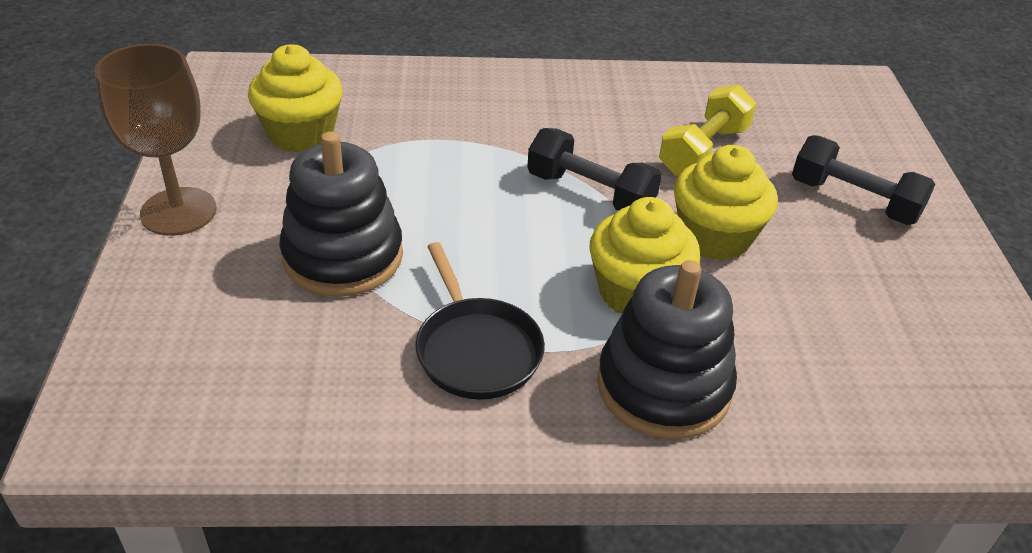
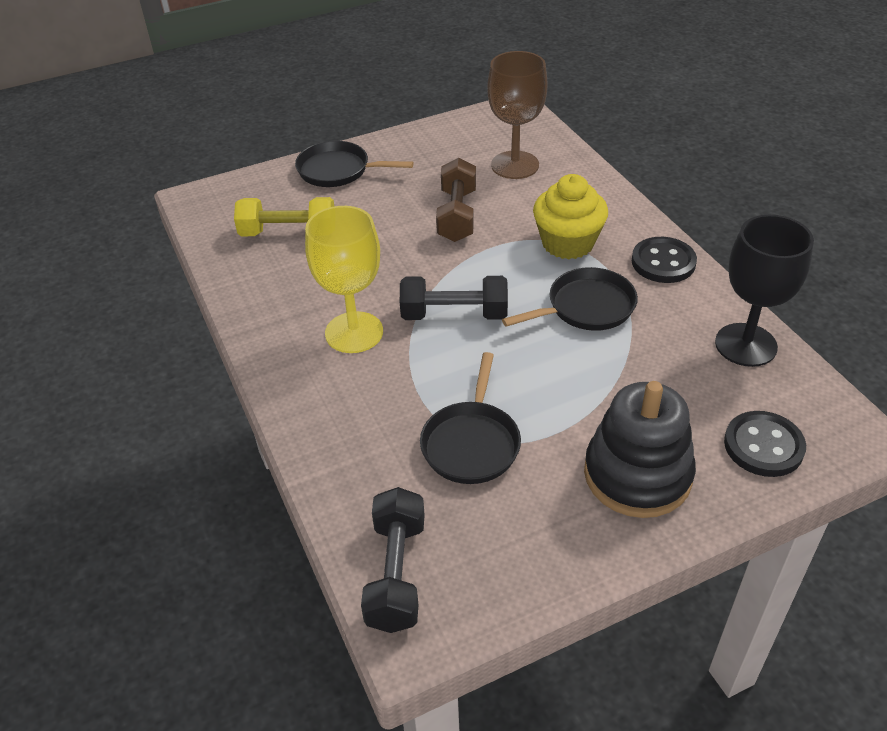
black button: 0 -> 2
black goblet: 0 -> 1
black pan: 1 -> 3
black stacking toy: 2 -> 1
brown dumbbell: 0 -> 1
yellow cupcake: 3 -> 1
yellow goblet: 0 -> 1

